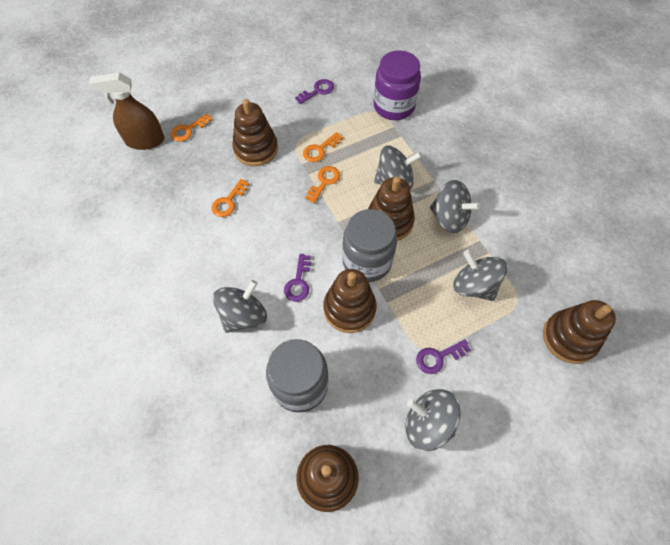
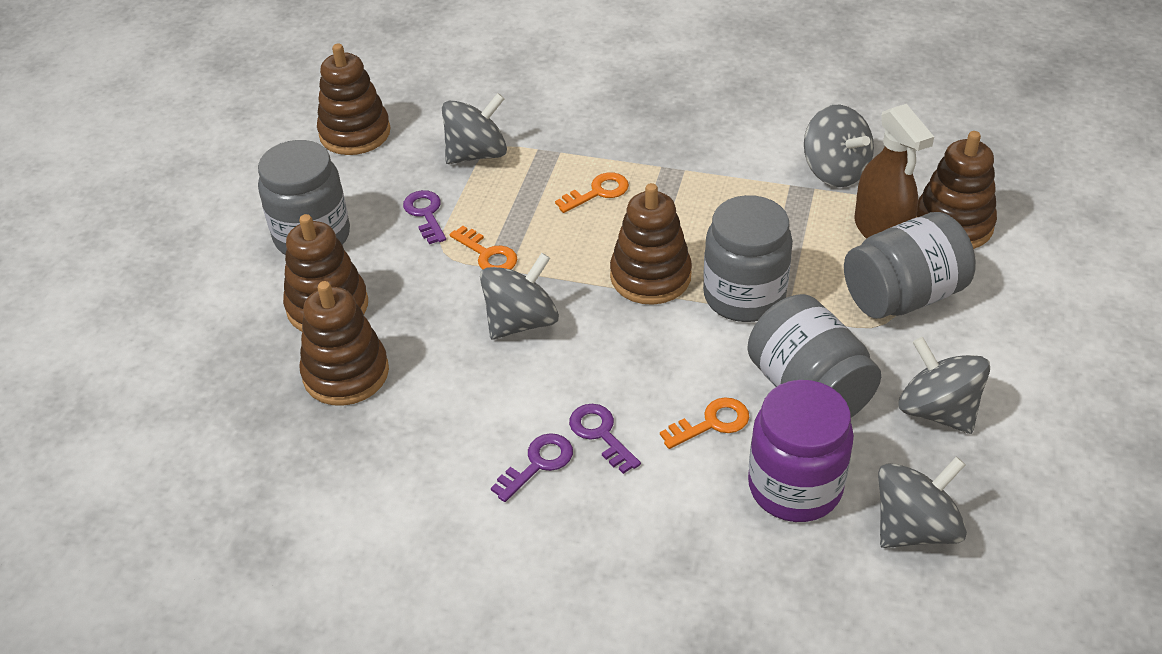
grey jar: 2 -> 4
orange key: 4 -> 3

